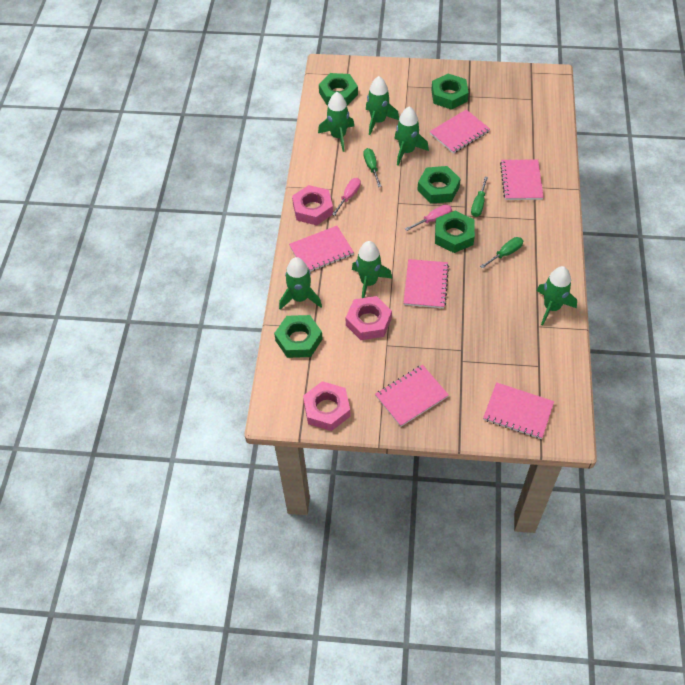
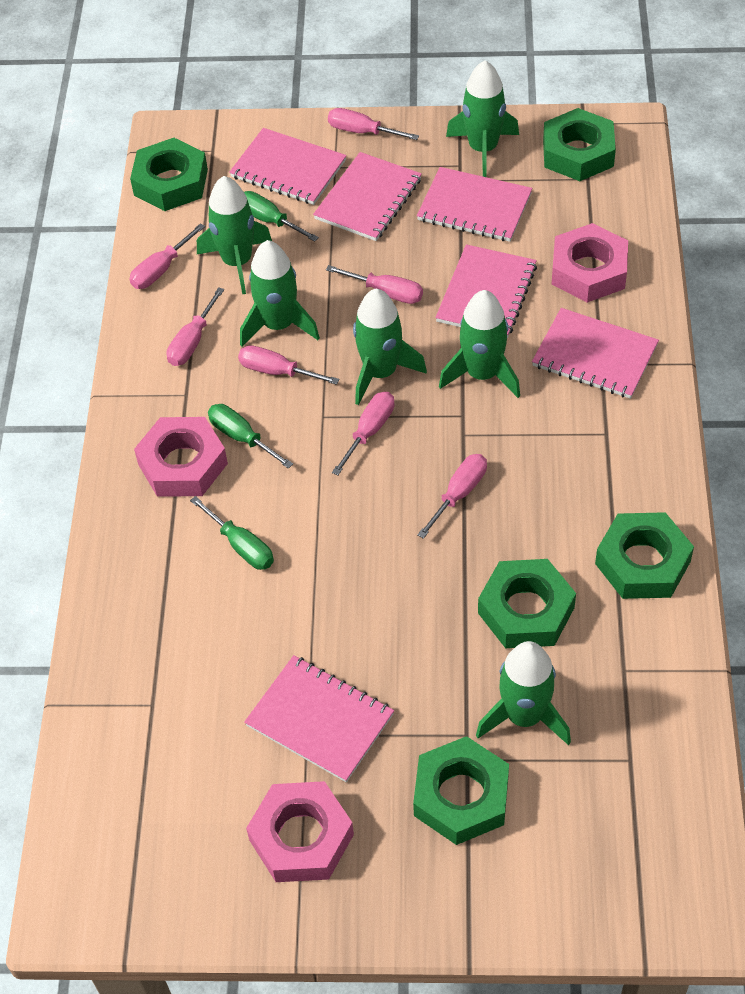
pink screwdriver: 2 -> 7

